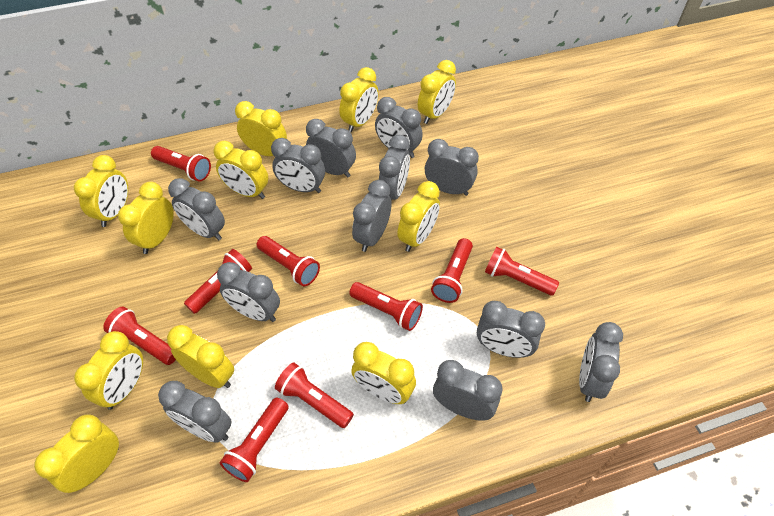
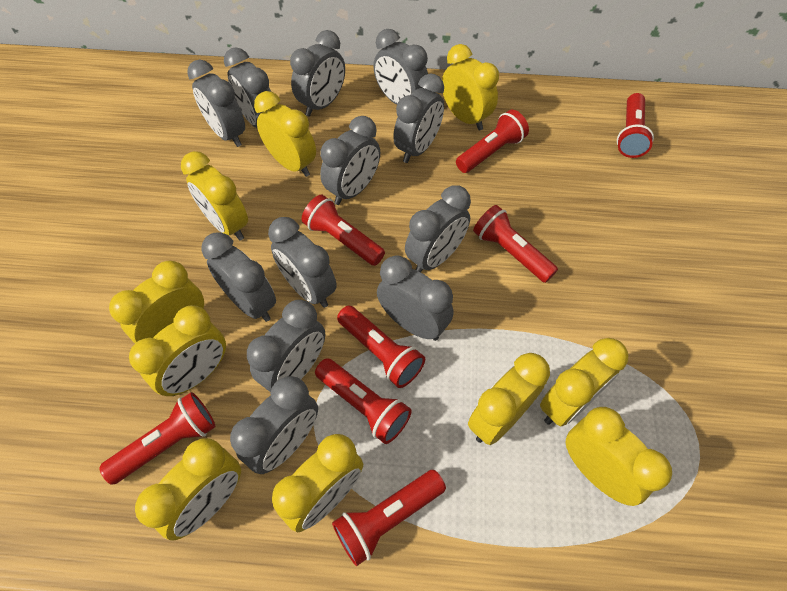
red flashlight: 9 -> 8
yellow clock: 11 -> 10

